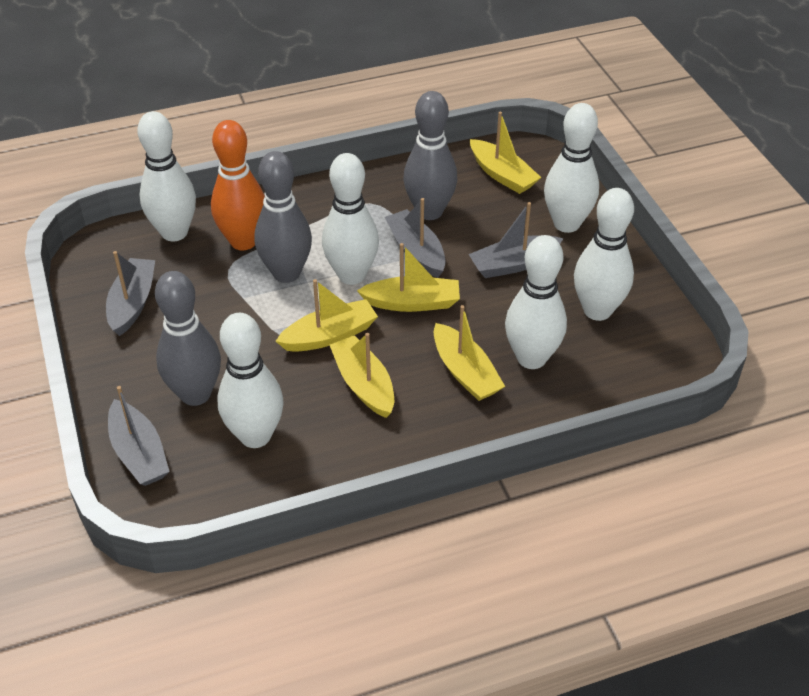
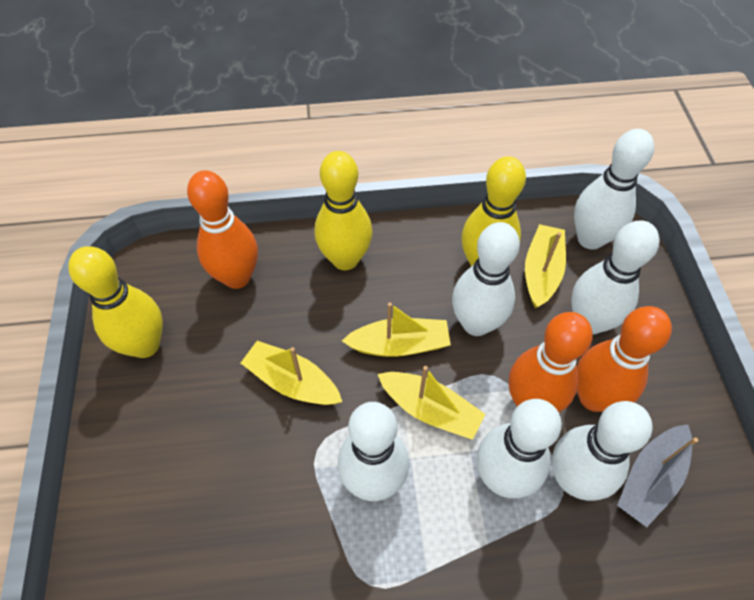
grey boat: 4 -> 1
grey bowling pin: 3 -> 0
orange bowling pin: 1 -> 3
yellow boat: 5 -> 4
yellow bowling pin: 0 -> 3

